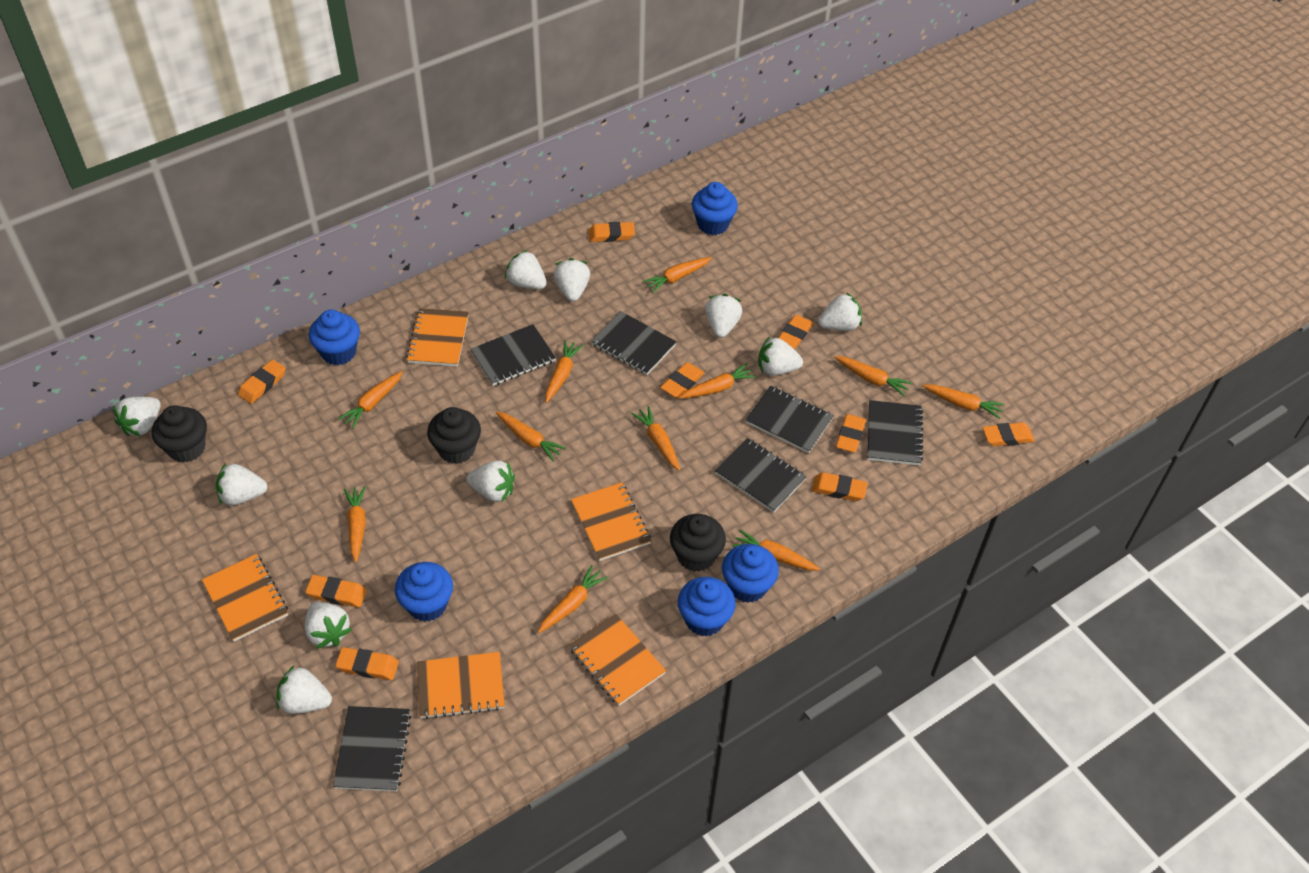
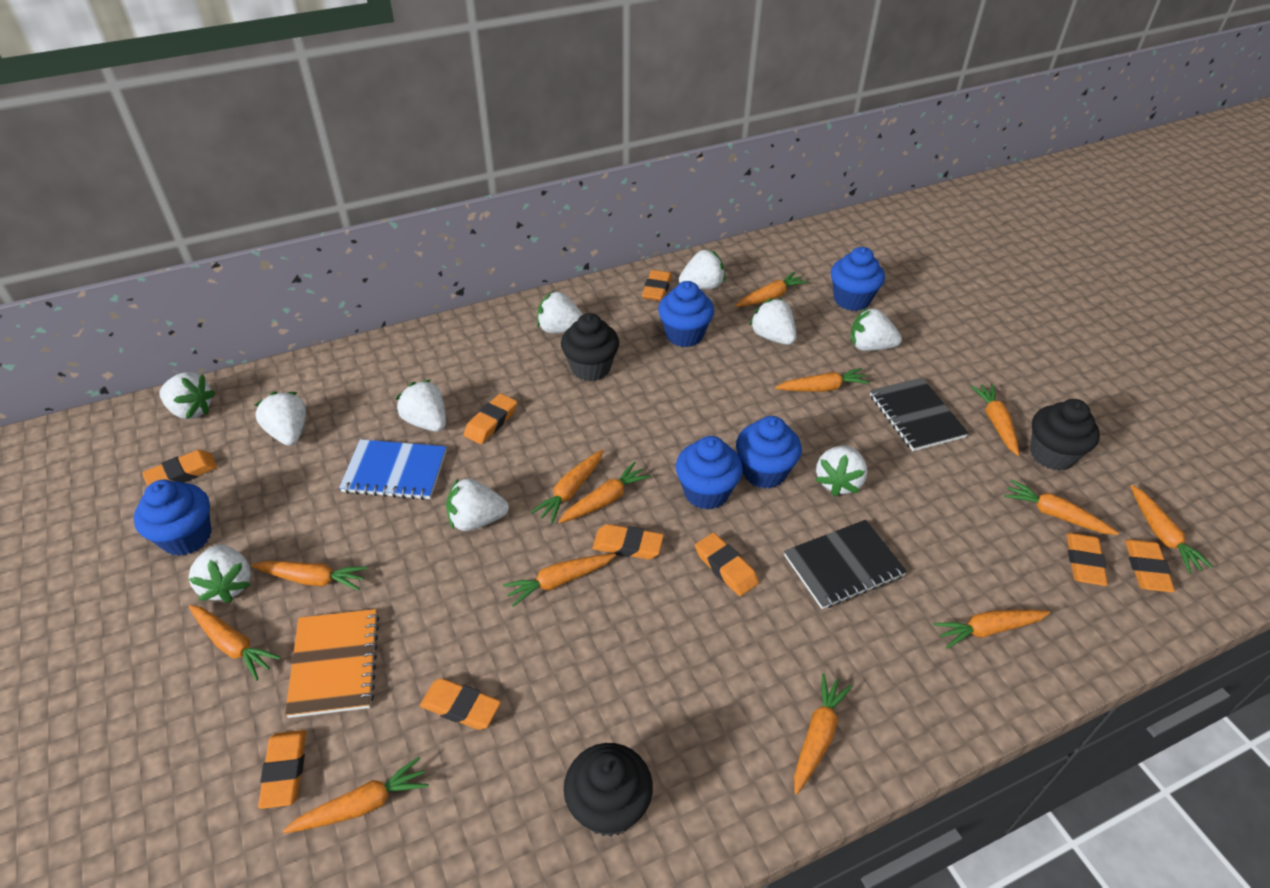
black notebook: 6 -> 2
blue notebook: 0 -> 1
orange carrot: 11 -> 13
orange notebook: 5 -> 1

